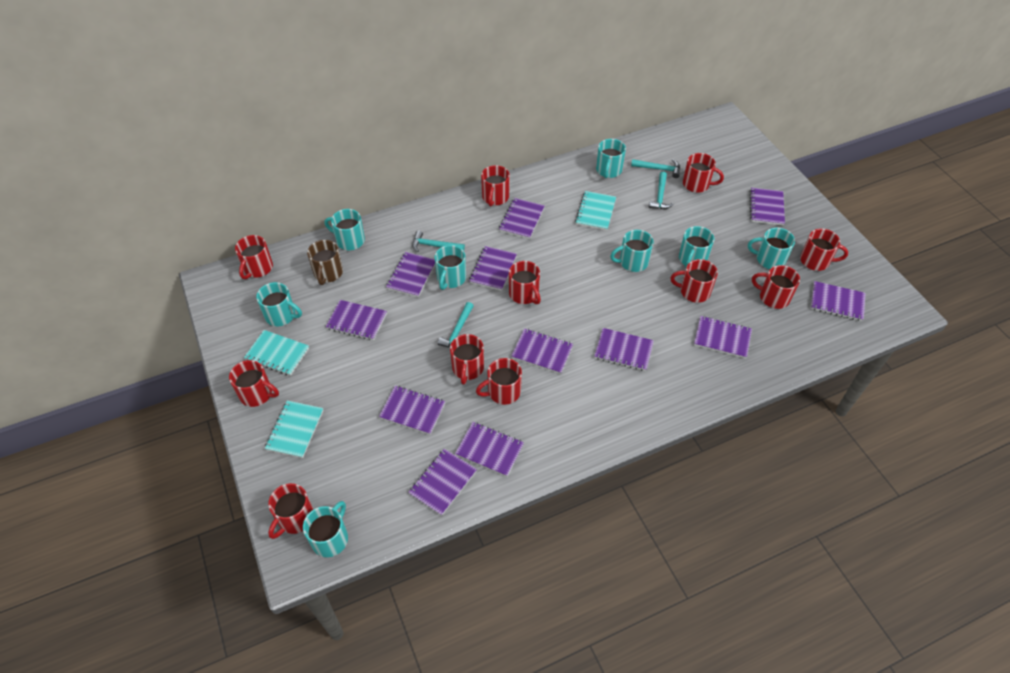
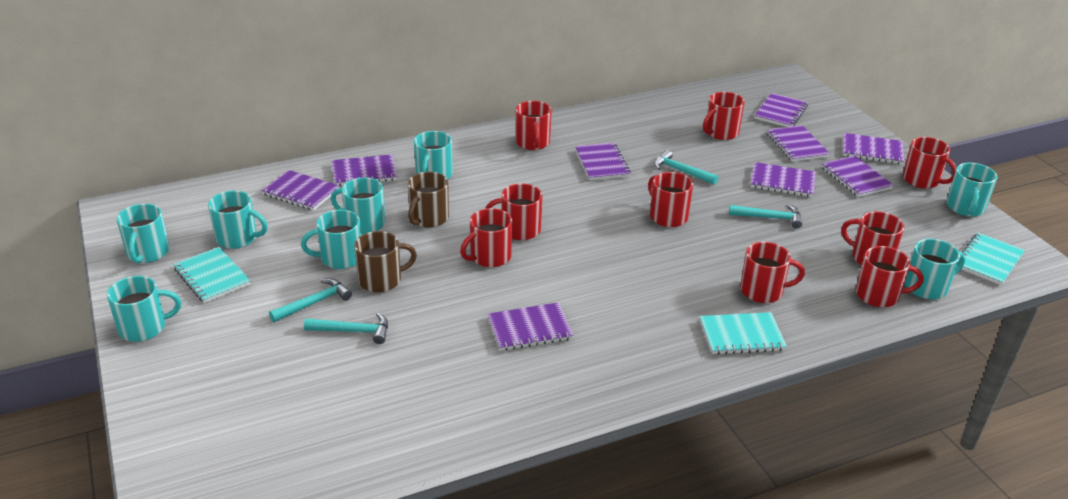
brown mug: 1 -> 2
purple notebook: 12 -> 9
red mug: 11 -> 9

